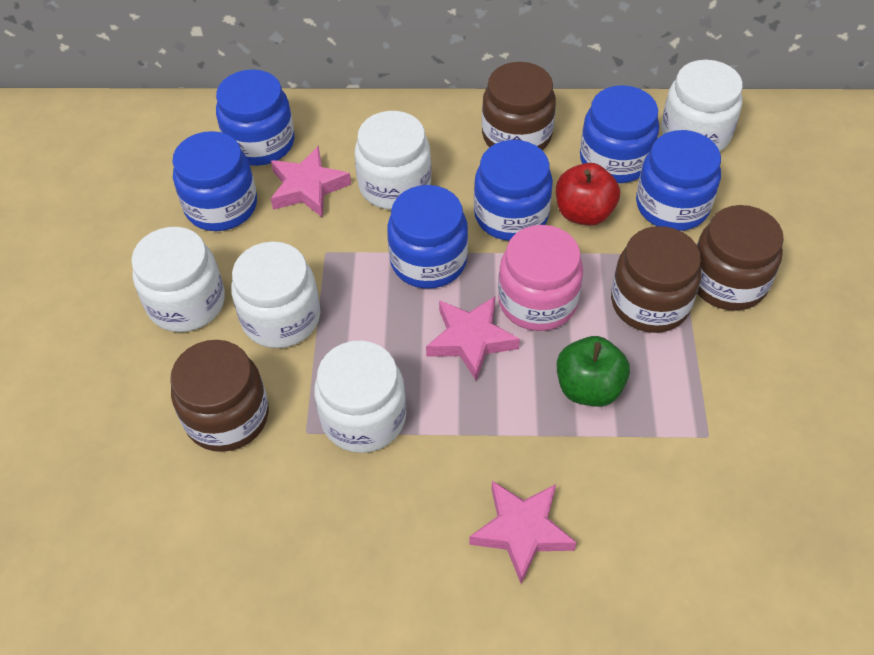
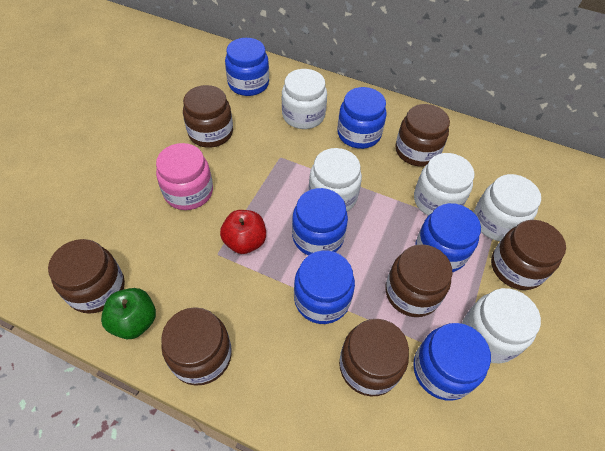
brown jar: 4 -> 7
pink star: 3 -> 0

